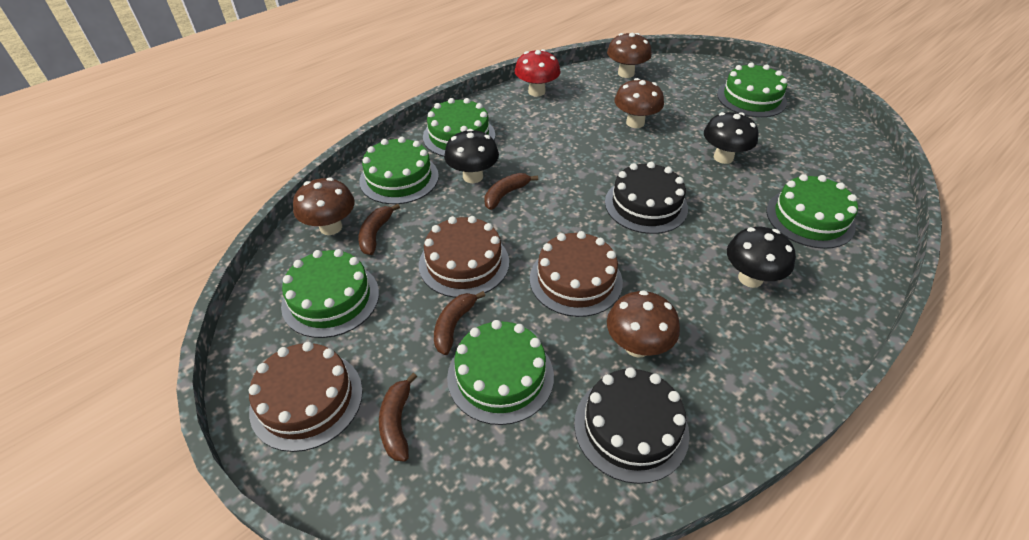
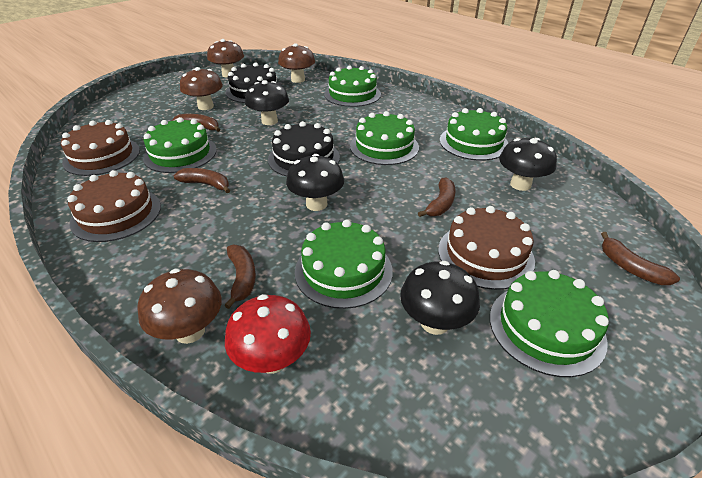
black mushroom: 3 -> 4
brown banana: 4 -> 5

